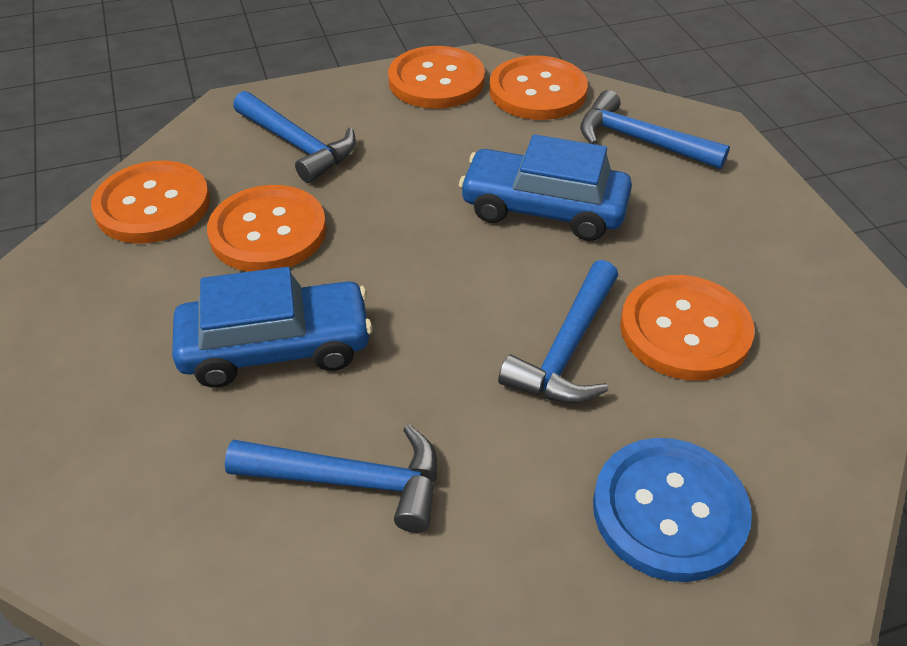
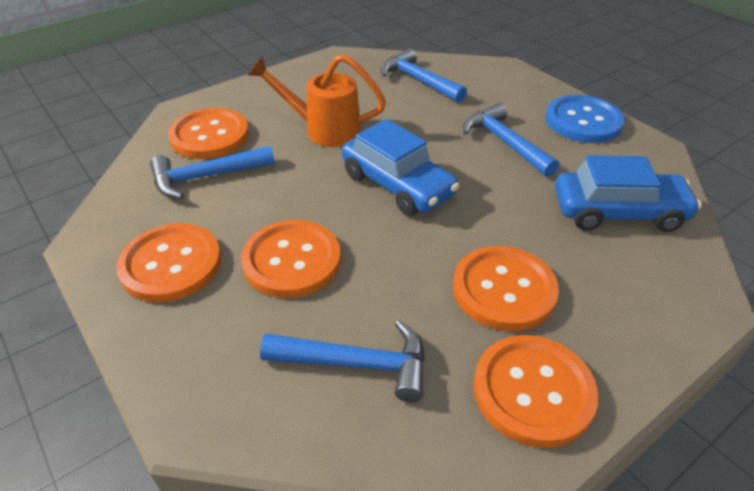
orange watering can: 0 -> 1

